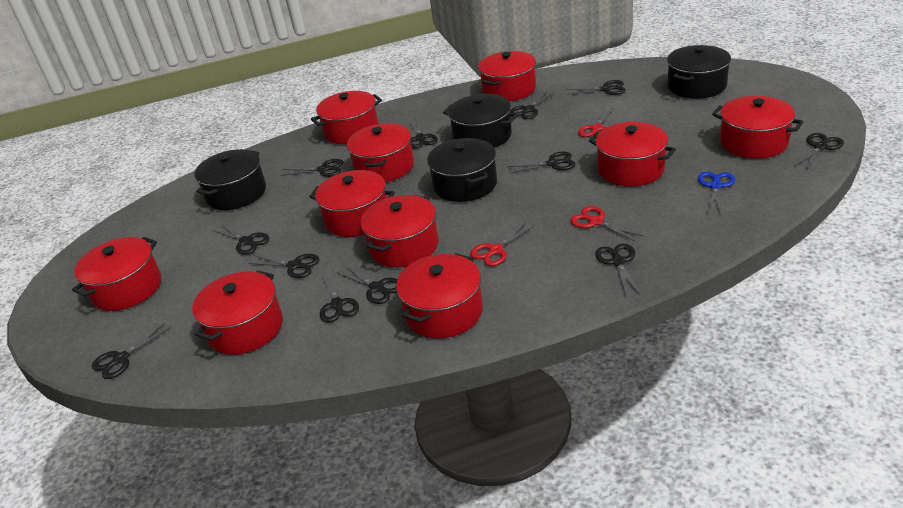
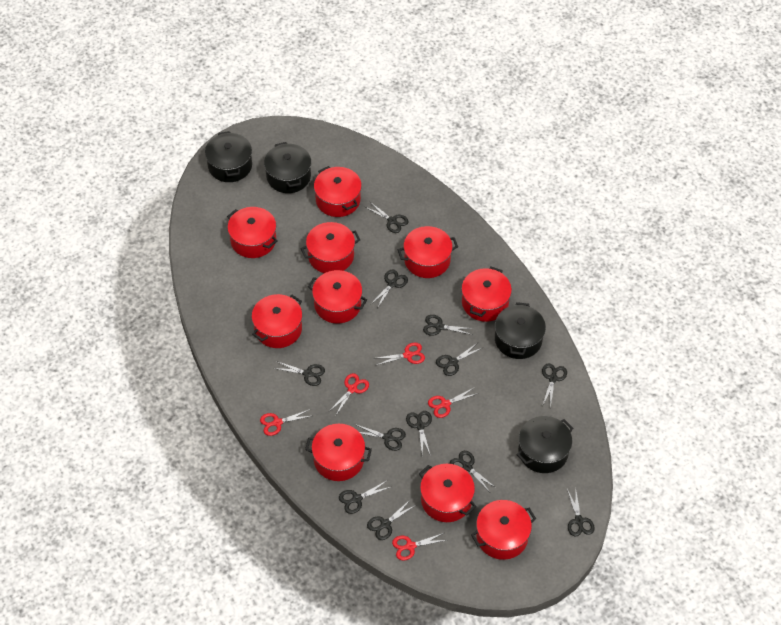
blue scissors: 1 -> 0
red scissors: 3 -> 5

